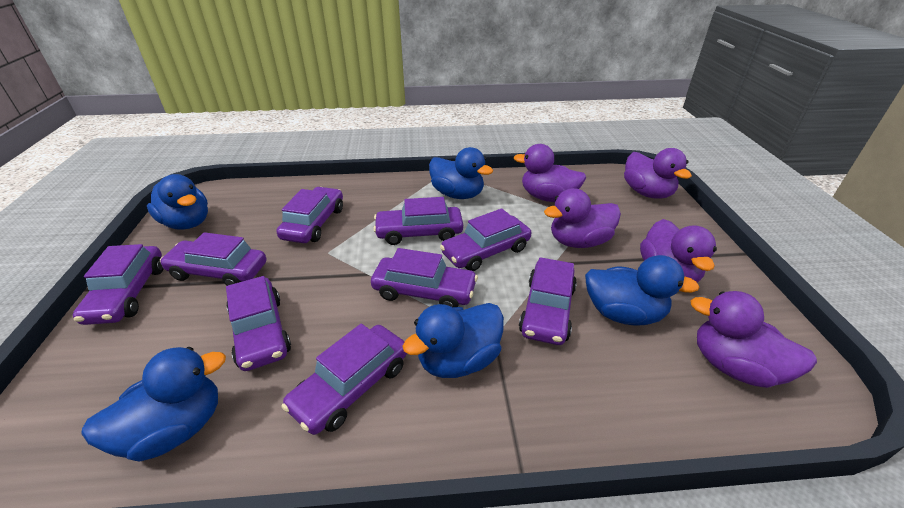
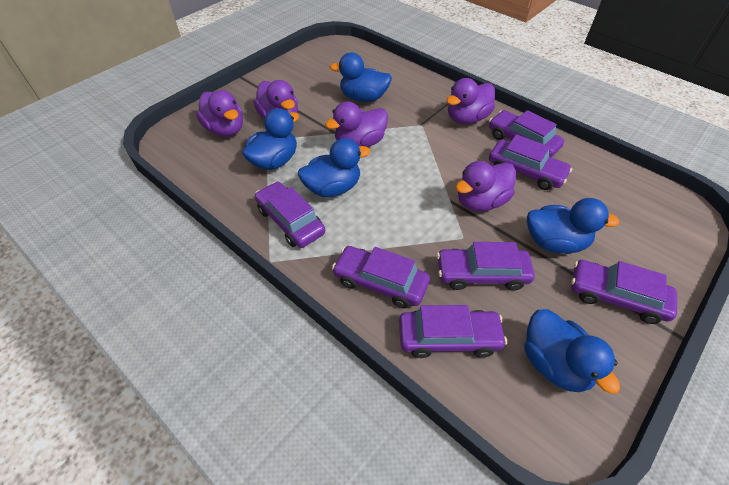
purple car: 9 -> 7

